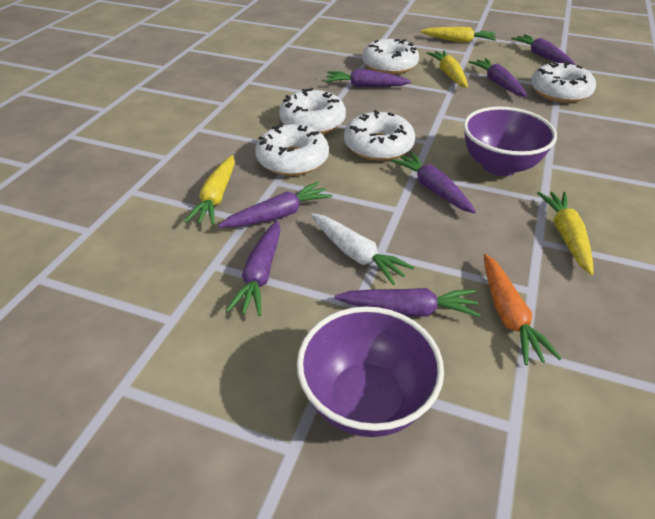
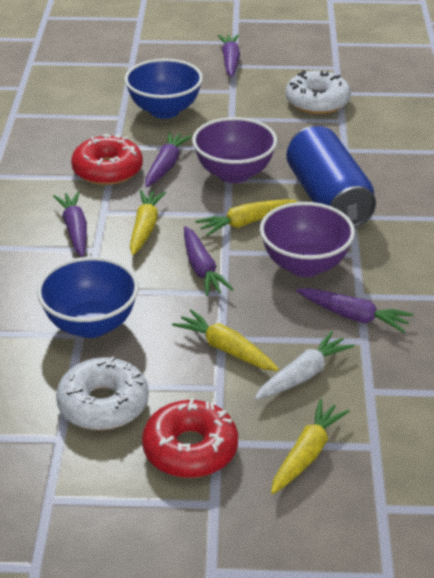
blue bowl: 0 -> 2
blue can: 0 -> 1
orange carrot: 1 -> 0
purple carrot: 7 -> 5
red donut: 0 -> 2
white donut: 5 -> 2

